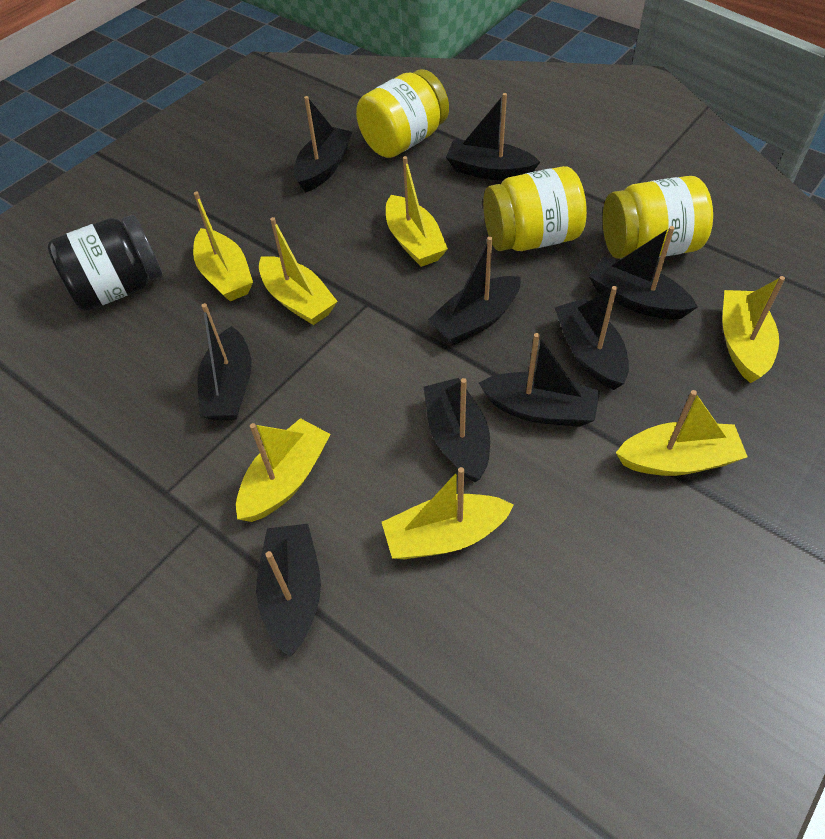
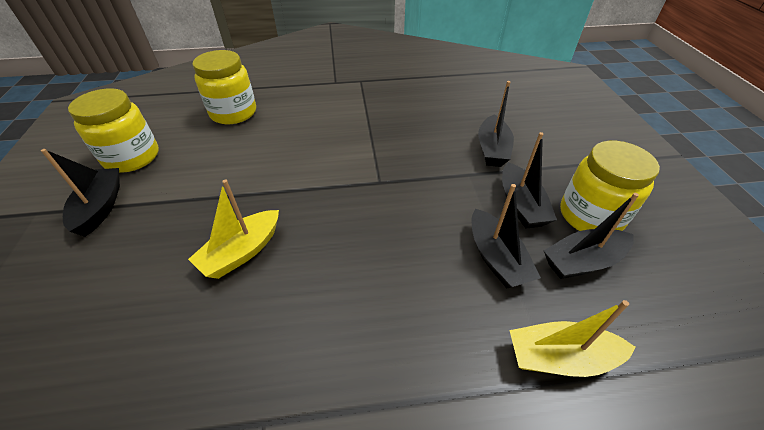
black boat: 9 -> 5
black jar: 1 -> 0
yellow boat: 7 -> 2

